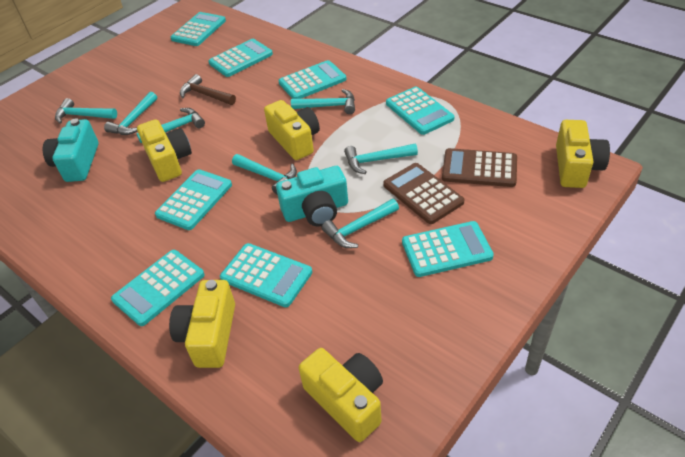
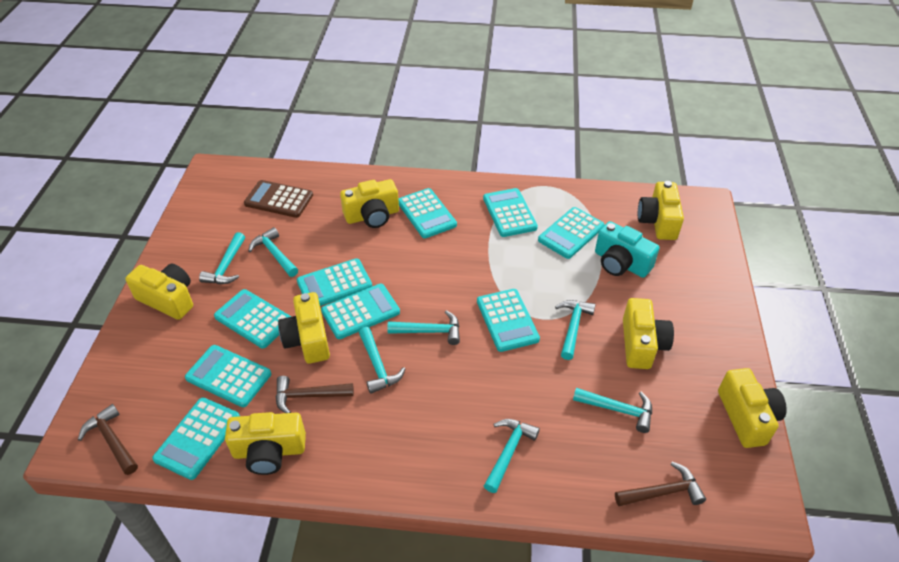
brown calculator: 2 -> 1
brown hammer: 1 -> 3
turquoise calculator: 8 -> 9
turquoise camera: 2 -> 1
yellow camera: 5 -> 7

